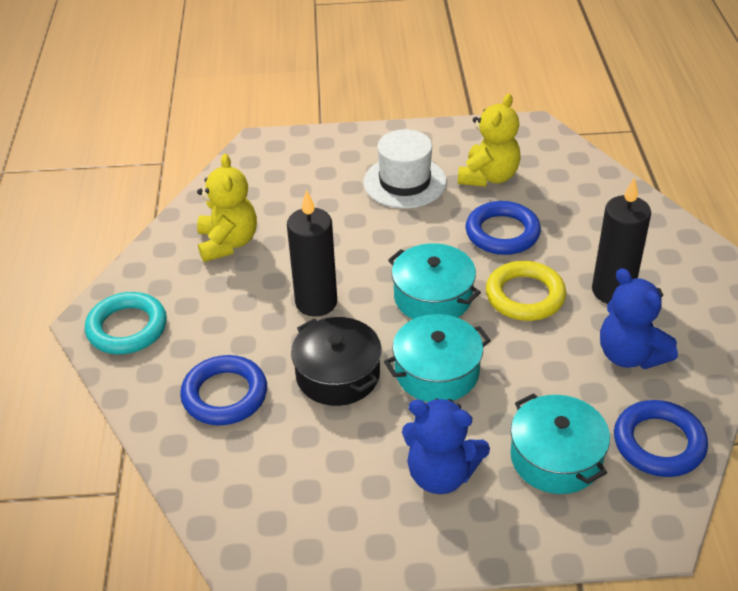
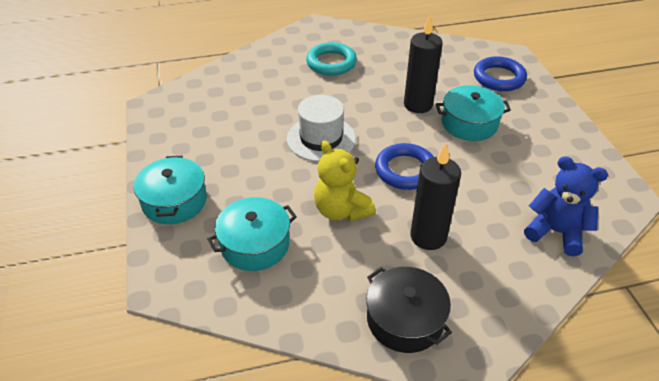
blue ring: 3 -> 2
blue teddy bear: 2 -> 1
yellow ring: 1 -> 0
yellow teddy bear: 2 -> 1

